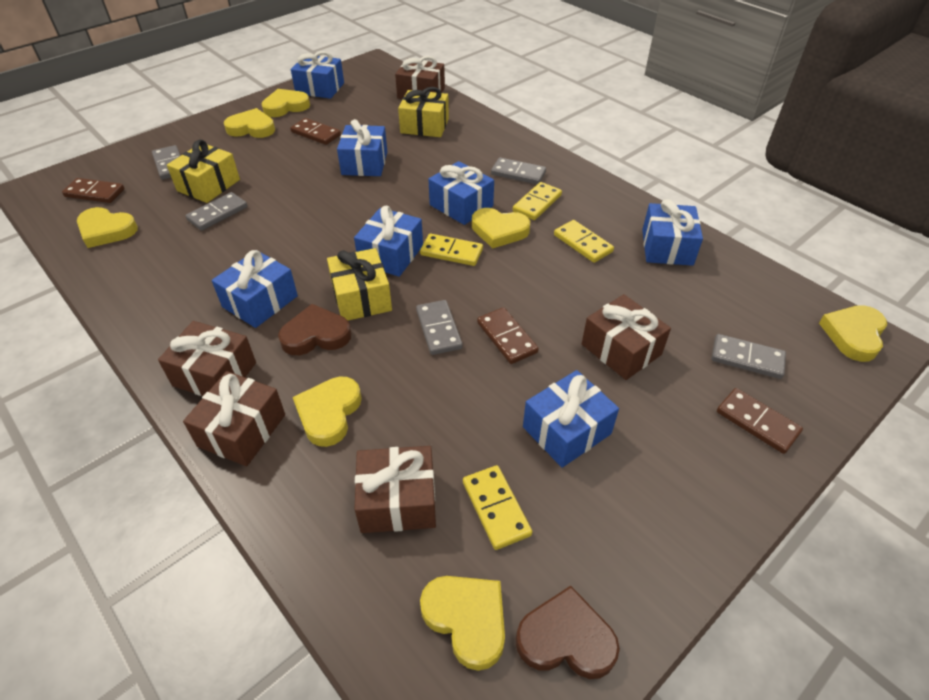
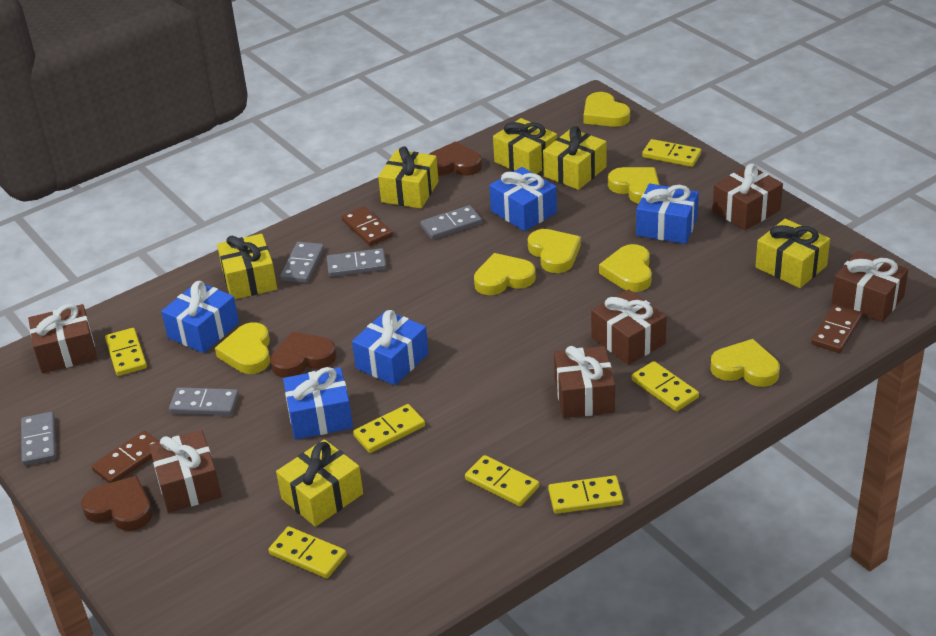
blue gift: 7 -> 5
brown domino: 4 -> 3
brown gift: 5 -> 6
brown heart: 2 -> 3
yellow domino: 4 -> 7
yellow gift: 3 -> 6

